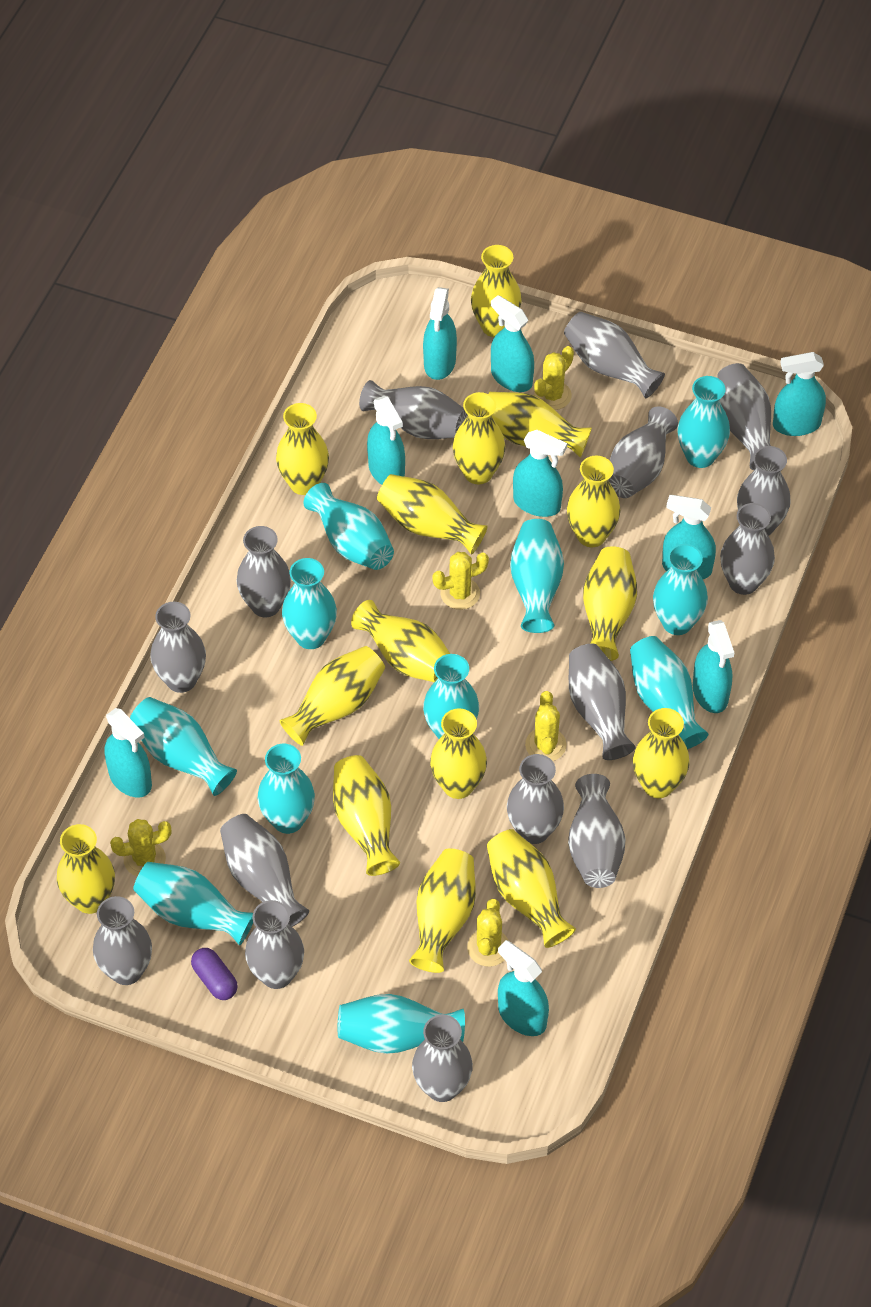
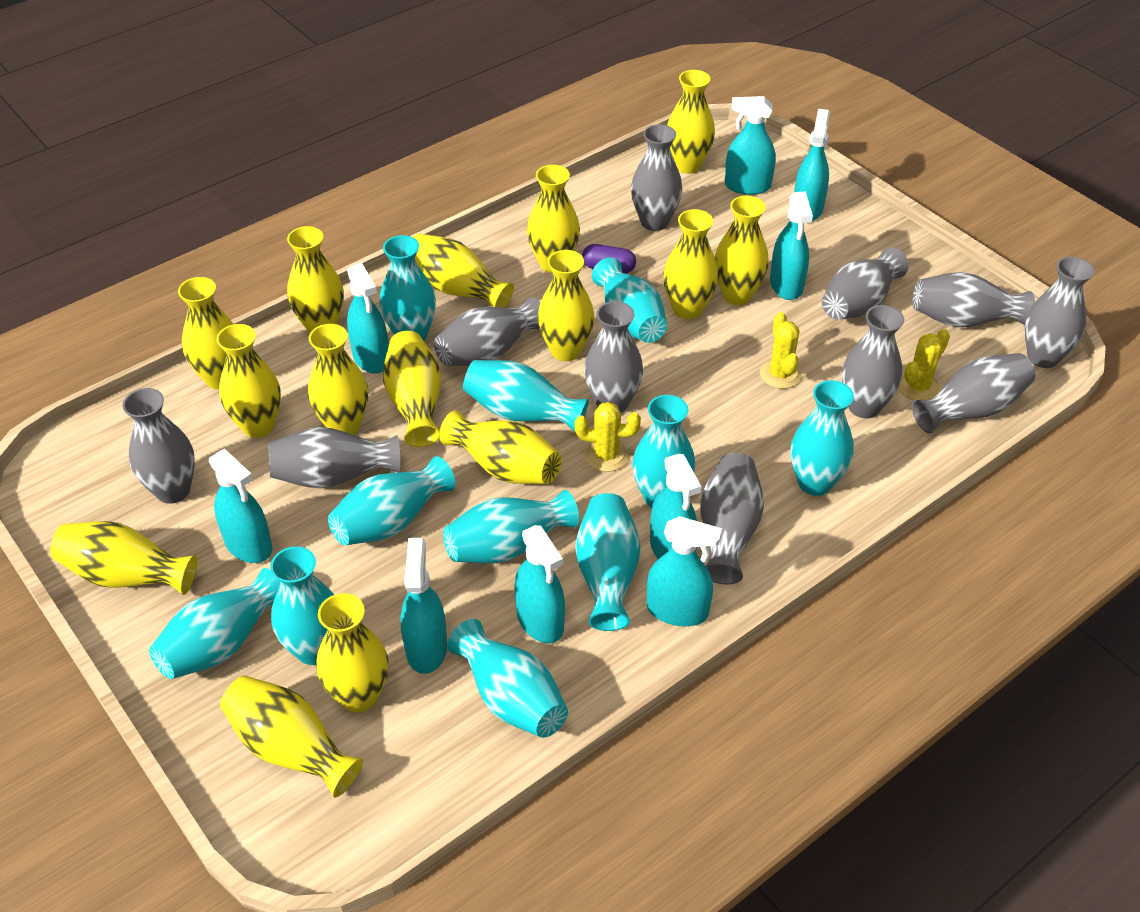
grey vase: 15 -> 11
yellow cactus: 5 -> 3

